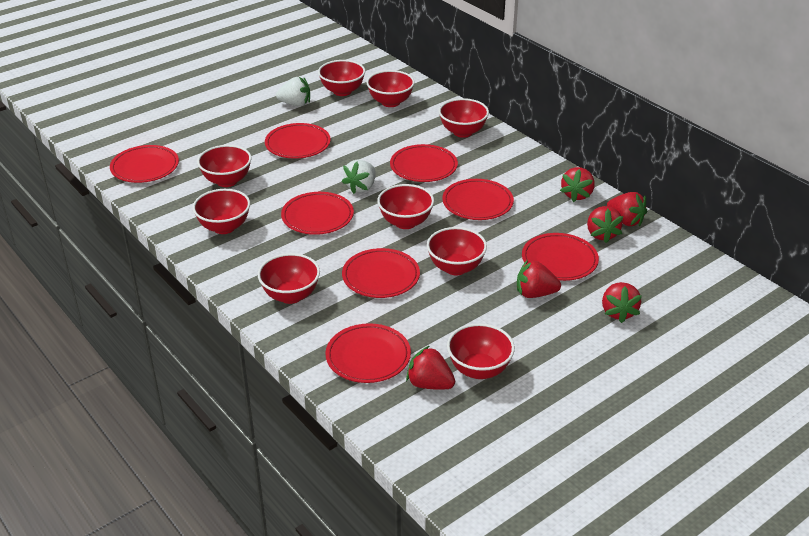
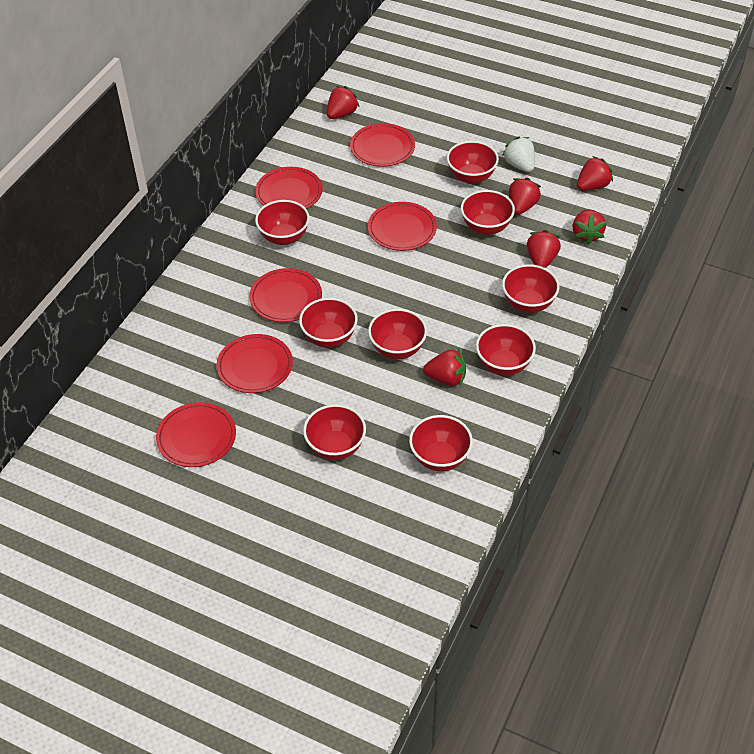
red plate: 8 -> 6
white strawberry: 2 -> 1

